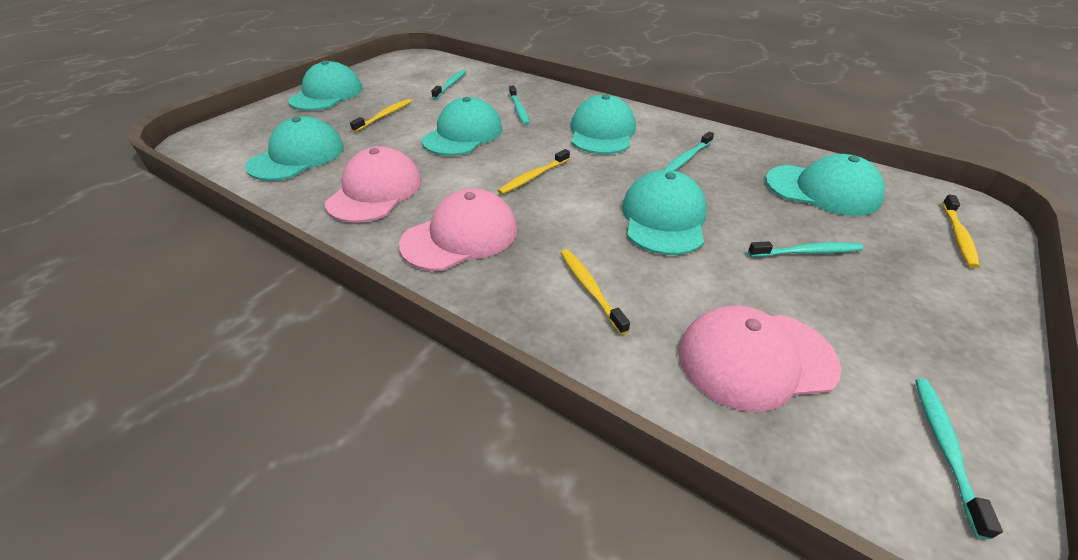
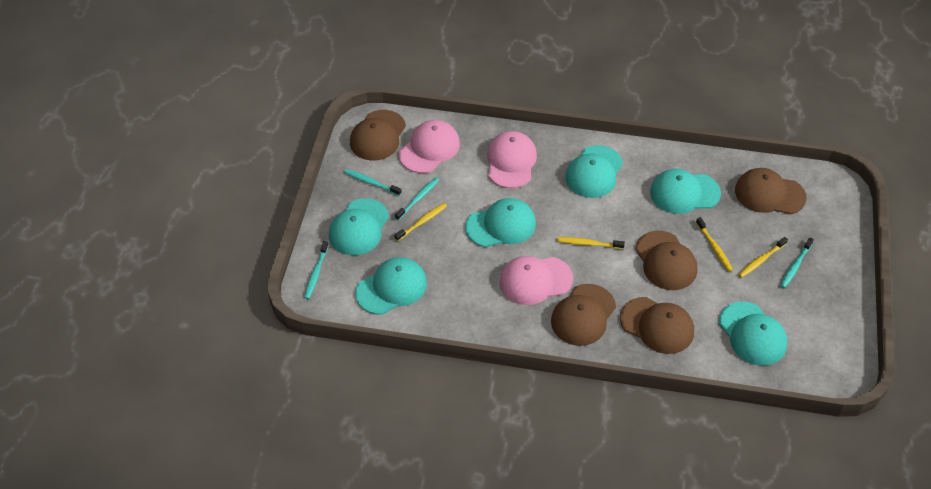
brown cap: 0 -> 5
turquoise toothbrush: 5 -> 4

